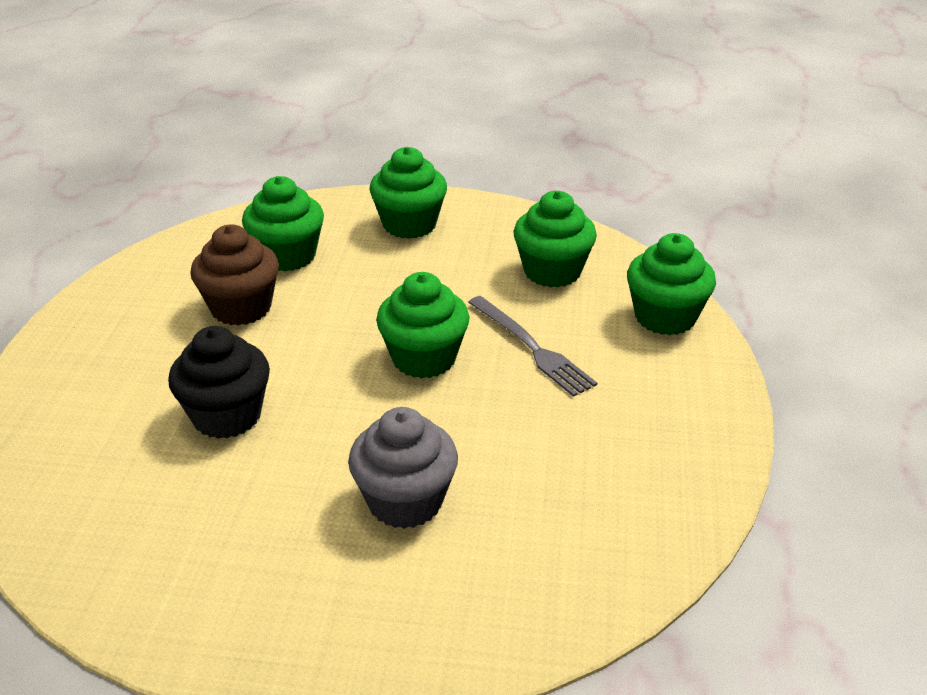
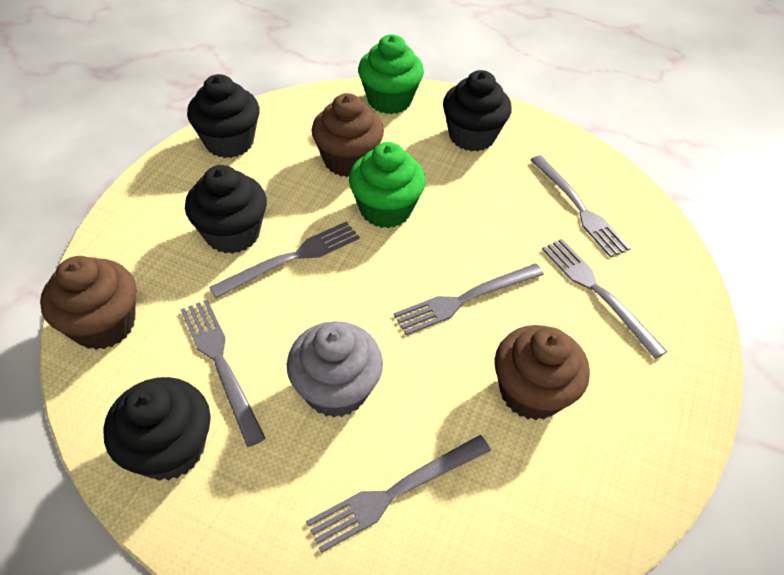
black cupcake: 1 -> 4
brown cupcake: 1 -> 3
green cupcake: 5 -> 2
grey fork: 1 -> 6

